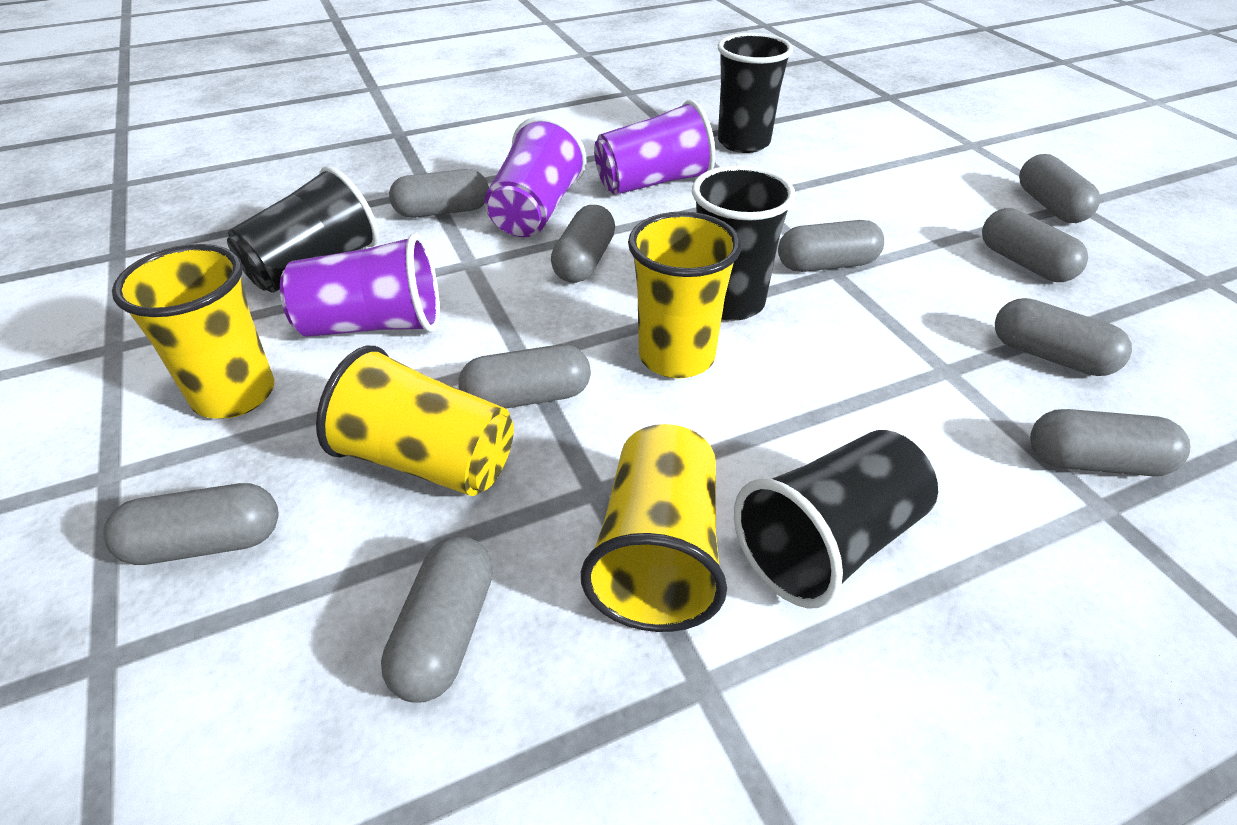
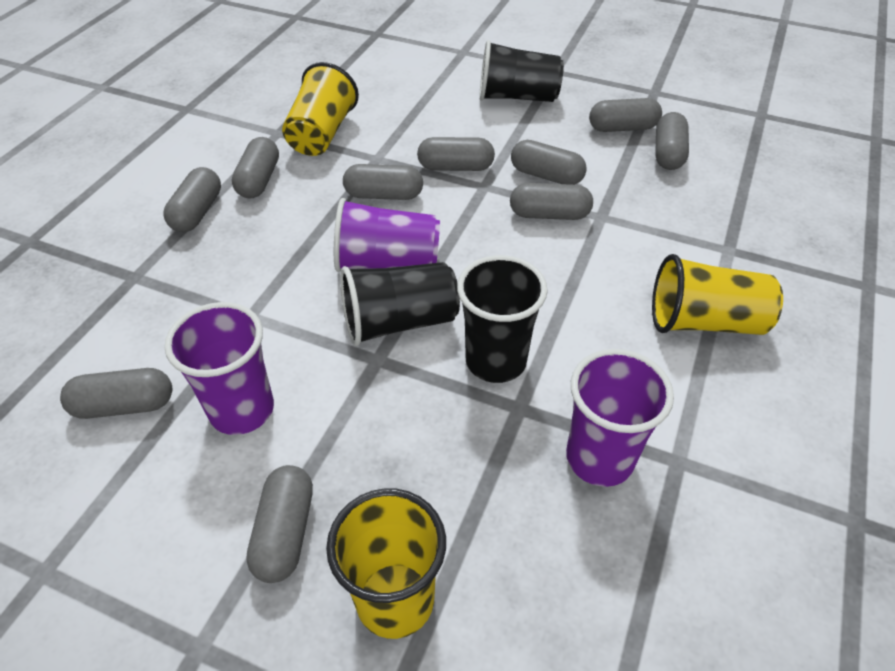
black cup: 4 -> 3
yellow cup: 4 -> 3

